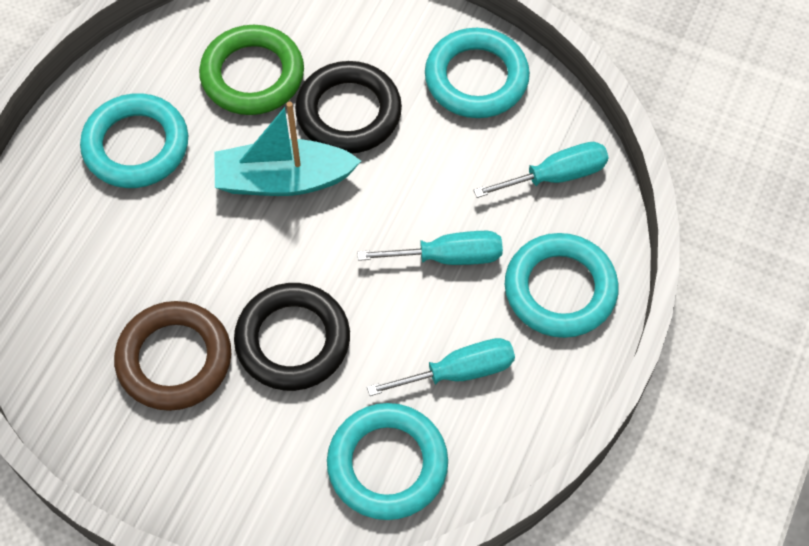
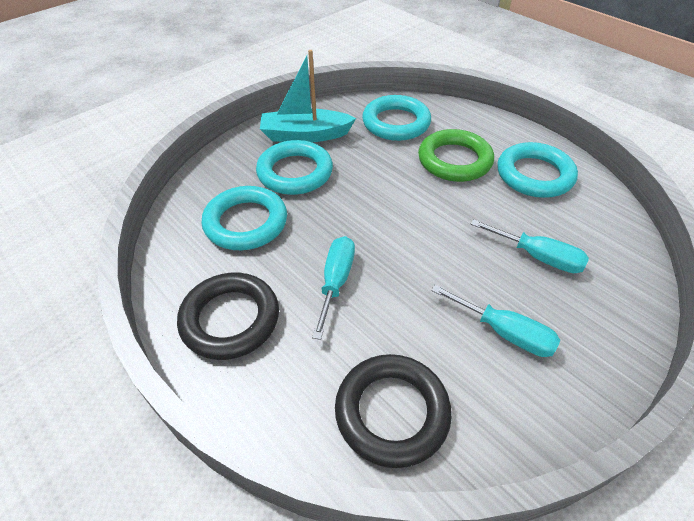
brown ring: 1 -> 0

